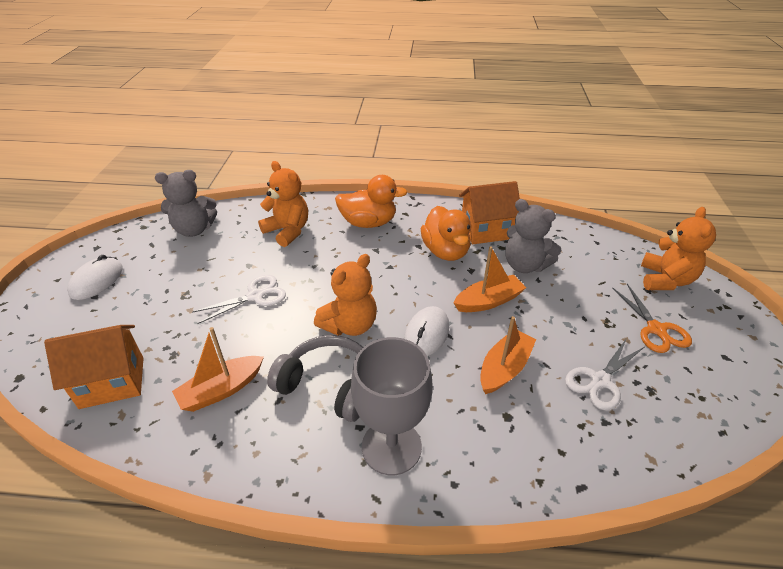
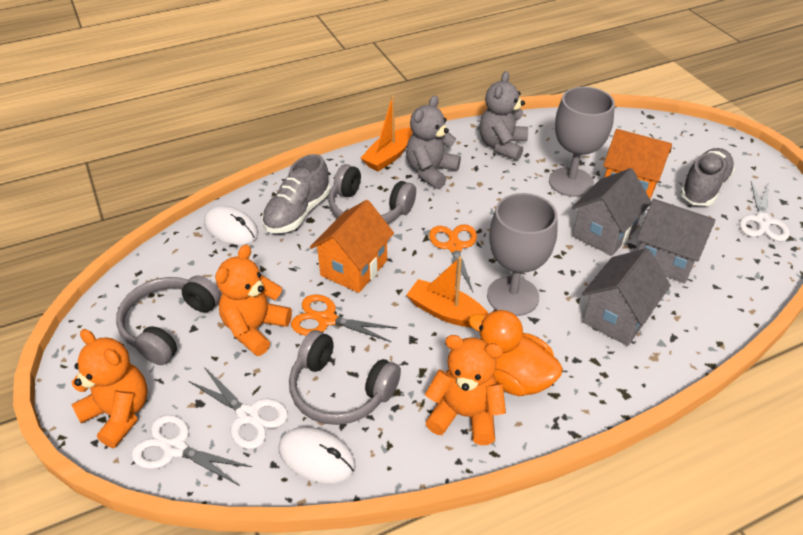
grey goblet: 1 -> 2
grey headphones: 1 -> 3
grey house: 0 -> 3
grey shoe: 0 -> 2
orange boat: 3 -> 2
orange duck: 2 -> 1
orange scissors: 1 -> 2
white scissors: 2 -> 3

